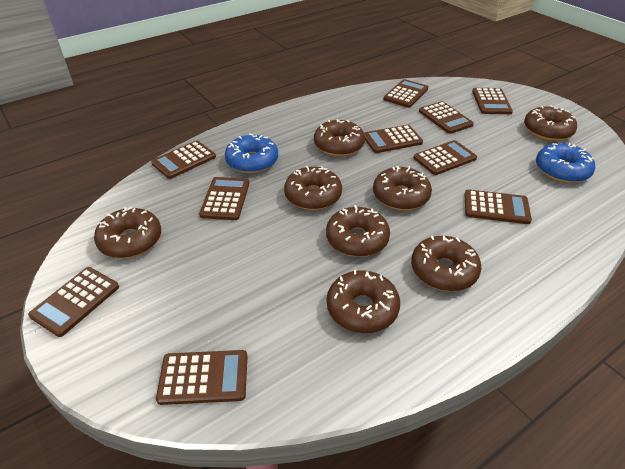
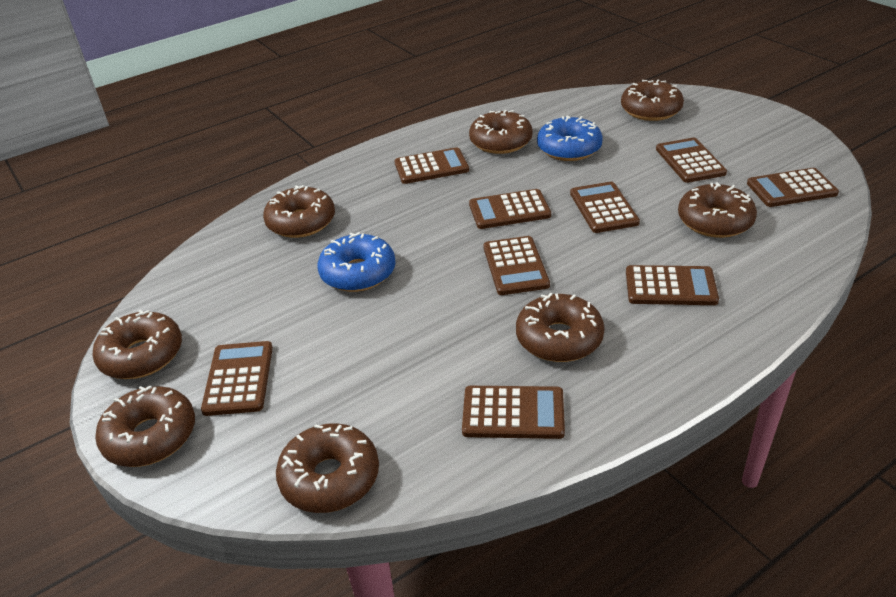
brown calculator: 10 -> 9

